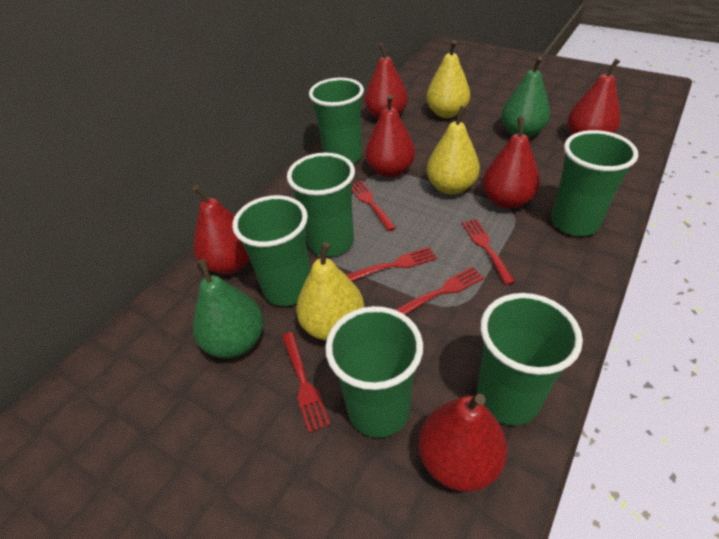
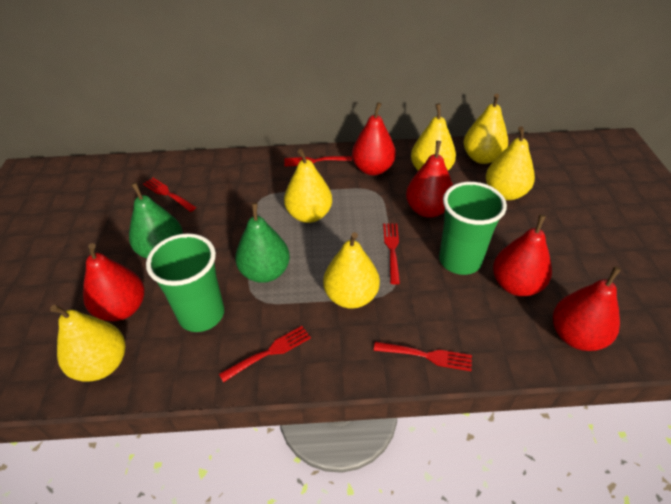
green cup: 6 -> 2
red pear: 6 -> 5
yellow pear: 3 -> 6

